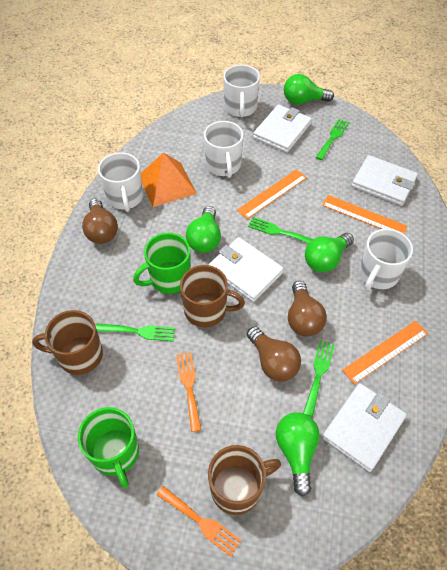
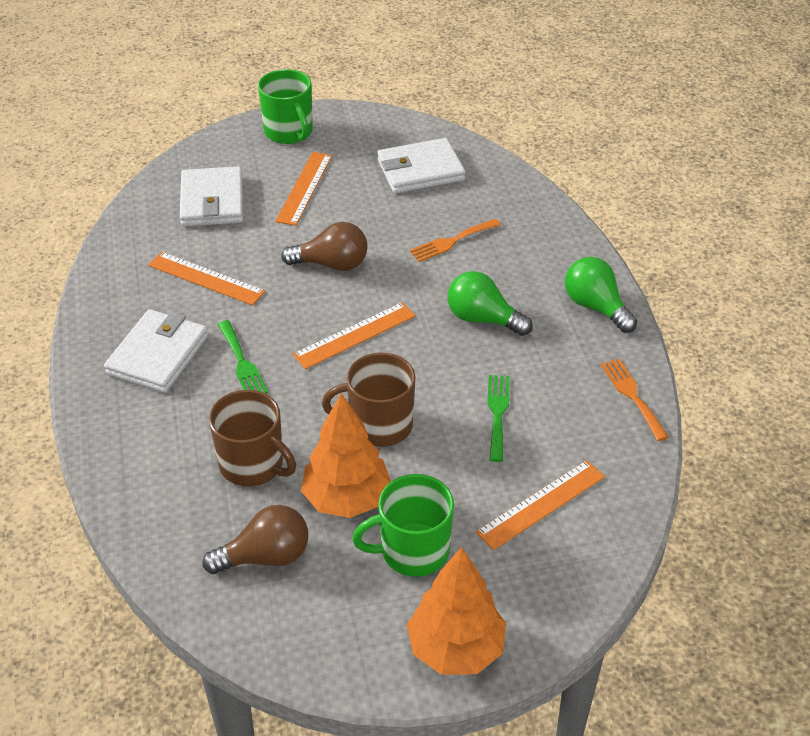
brown light bulb: 3 -> 2
brown mug: 3 -> 2
green fork: 4 -> 2
green light bulb: 4 -> 2
orange pyramid: 1 -> 0
orange ruler: 3 -> 4
orange tree: 0 -> 2
white mug: 4 -> 0
white wallet: 4 -> 3

